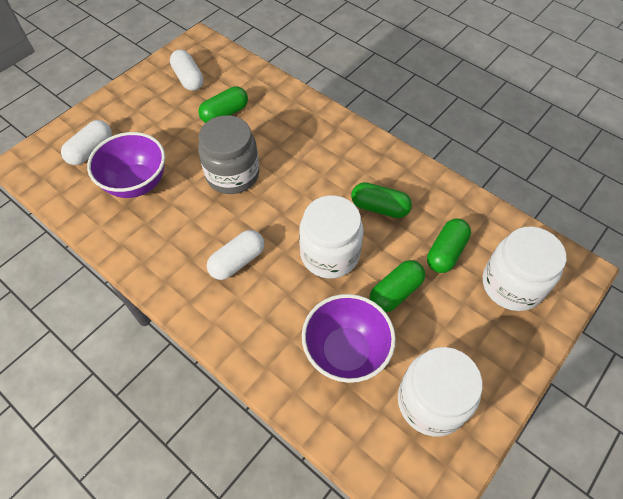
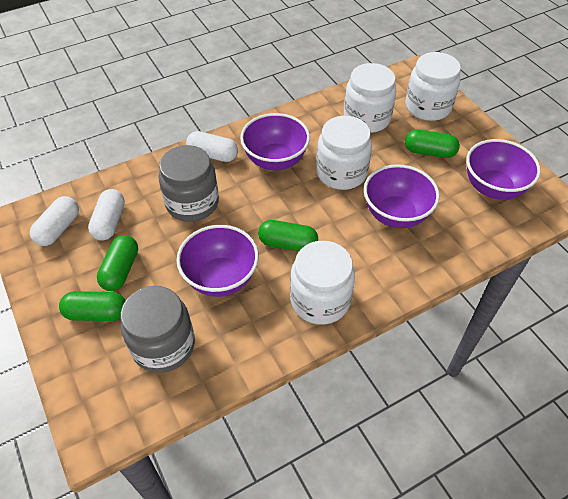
grey jar: 1 -> 2
purple bowl: 2 -> 4
white jar: 3 -> 4

